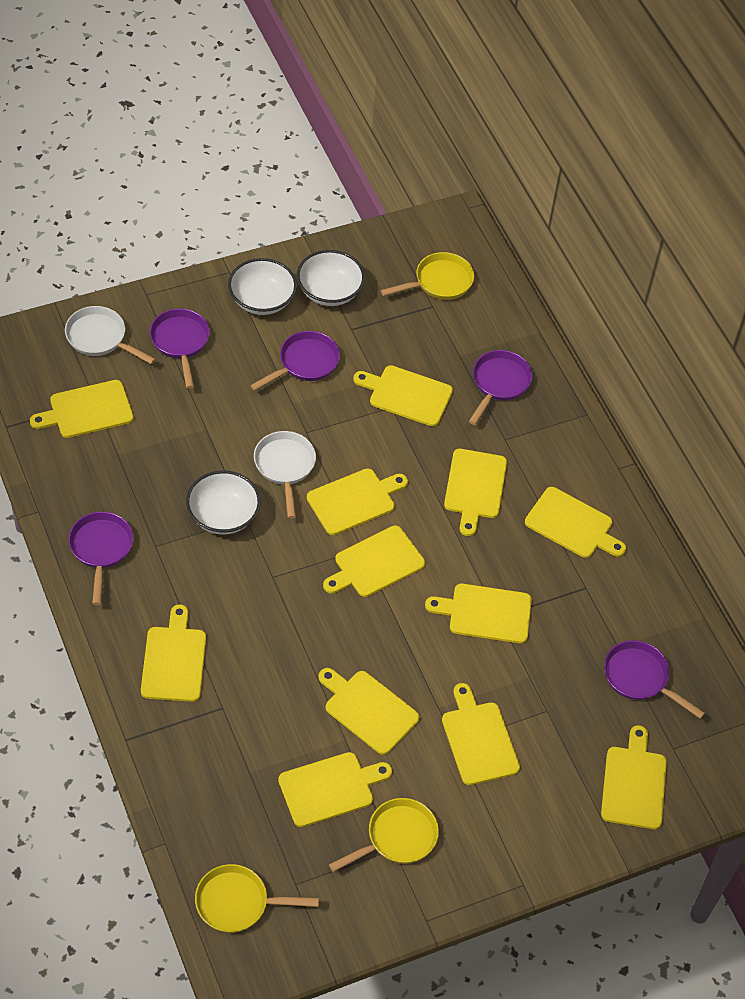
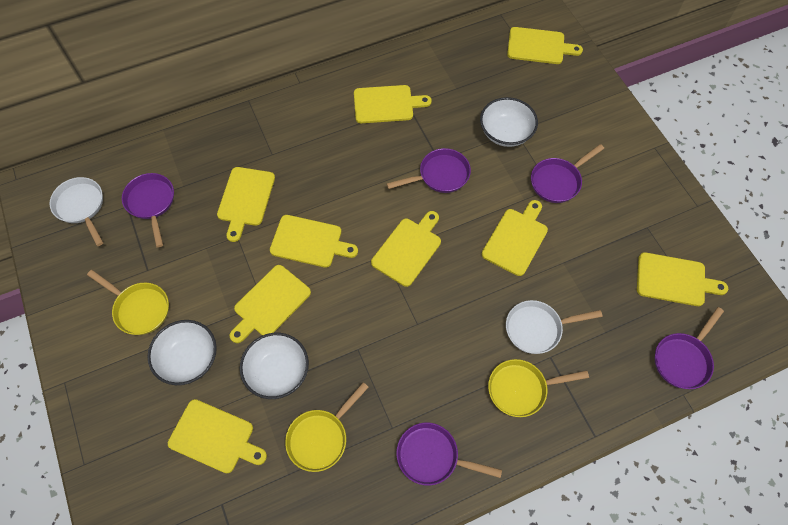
yellow cutting board: 12 -> 9

